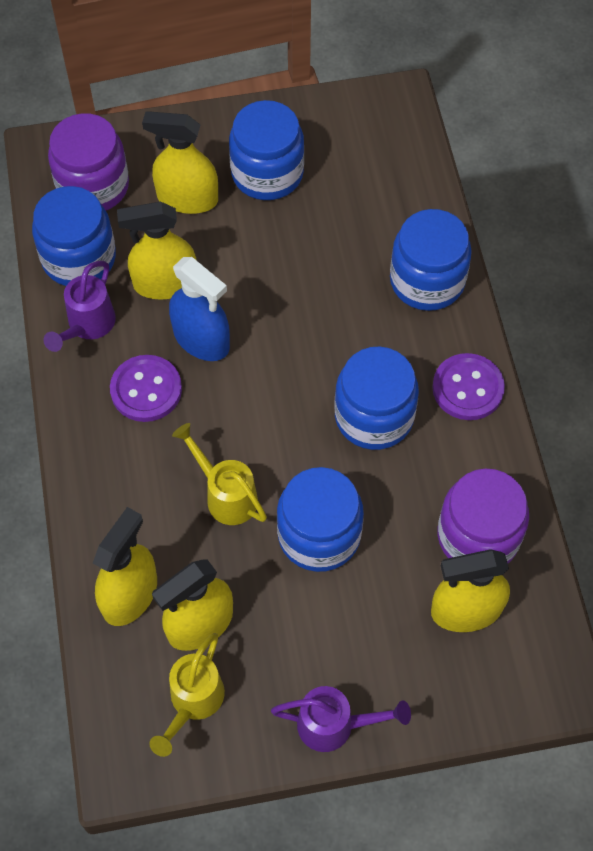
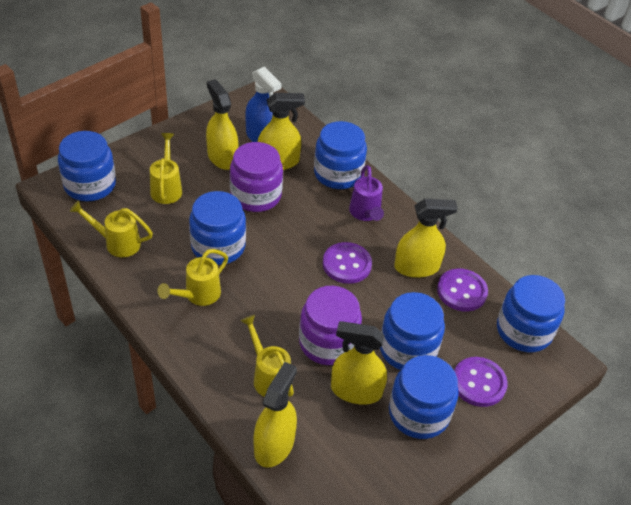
blue jar: 5 -> 6
purple button: 2 -> 3
purple watering can: 2 -> 1
yellow watering can: 2 -> 4

